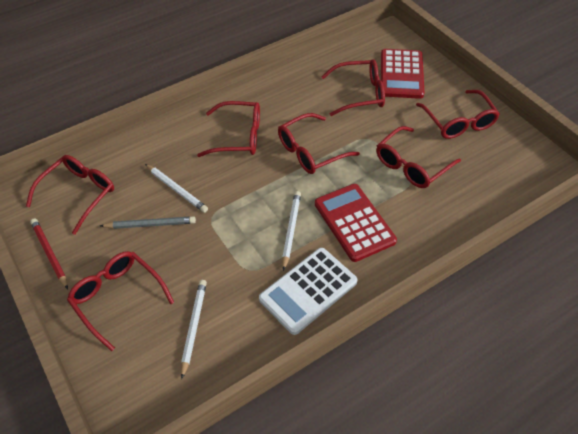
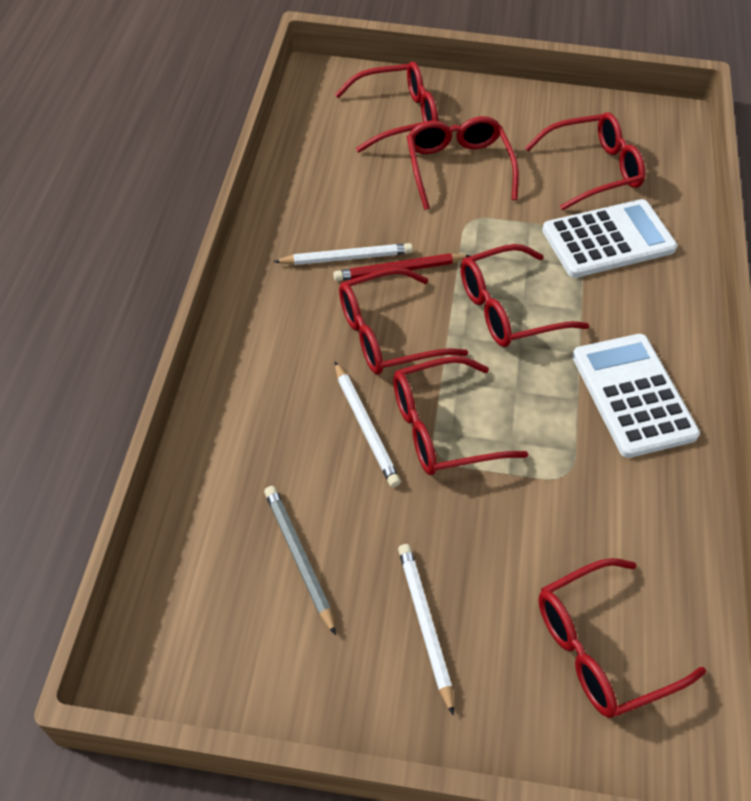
red calculator: 2 -> 0
white calculator: 1 -> 2

